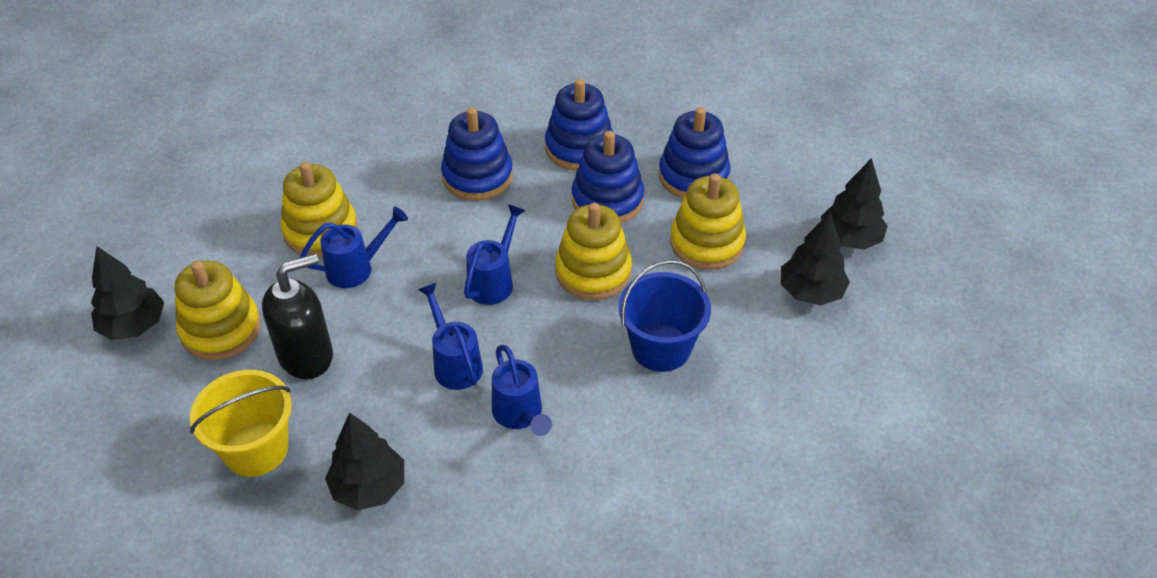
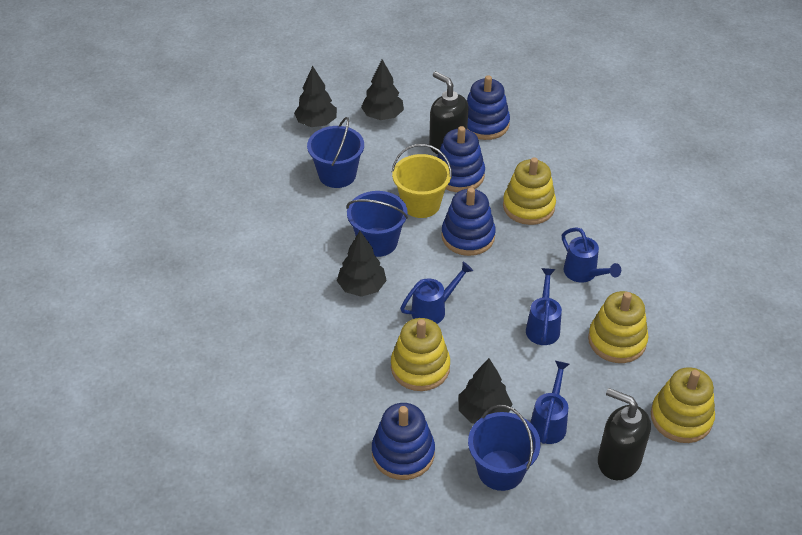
black soap dispenser: 1 -> 2
blue bucket: 1 -> 3

